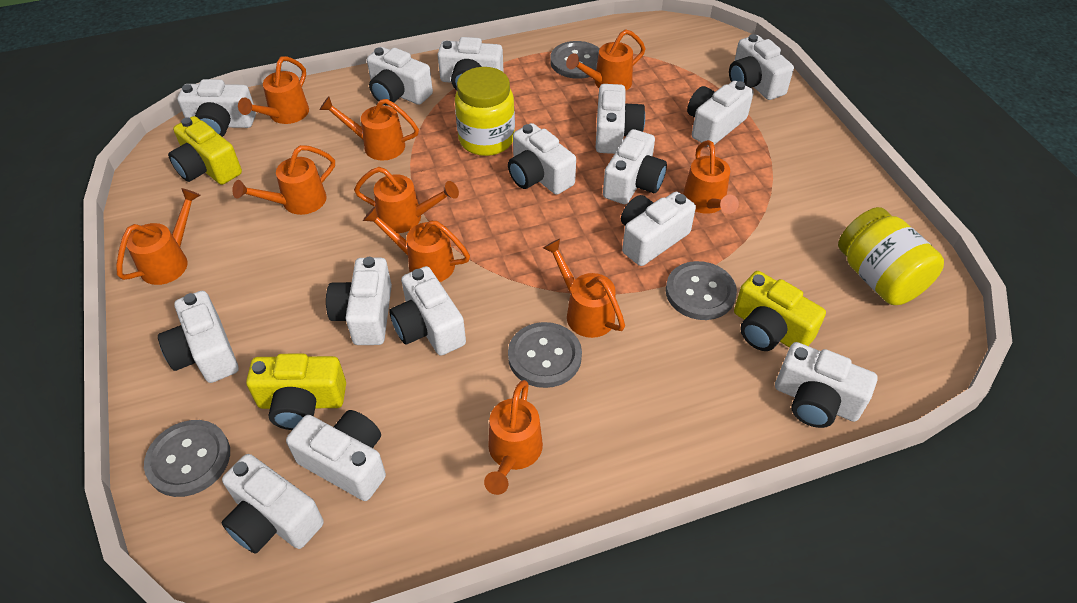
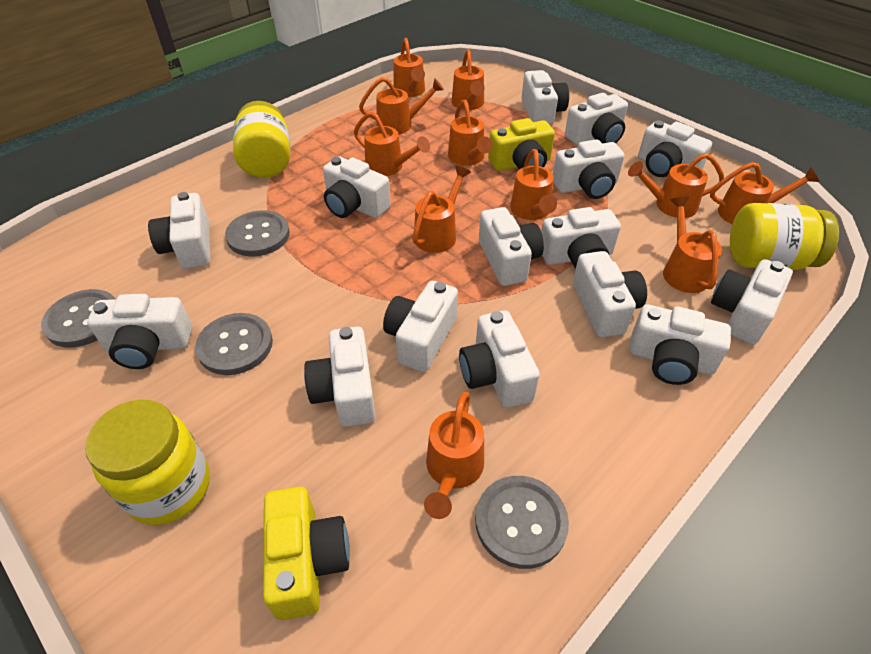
orange watering can: 10 -> 11
yellow camera: 3 -> 2
yellow jar: 2 -> 3

